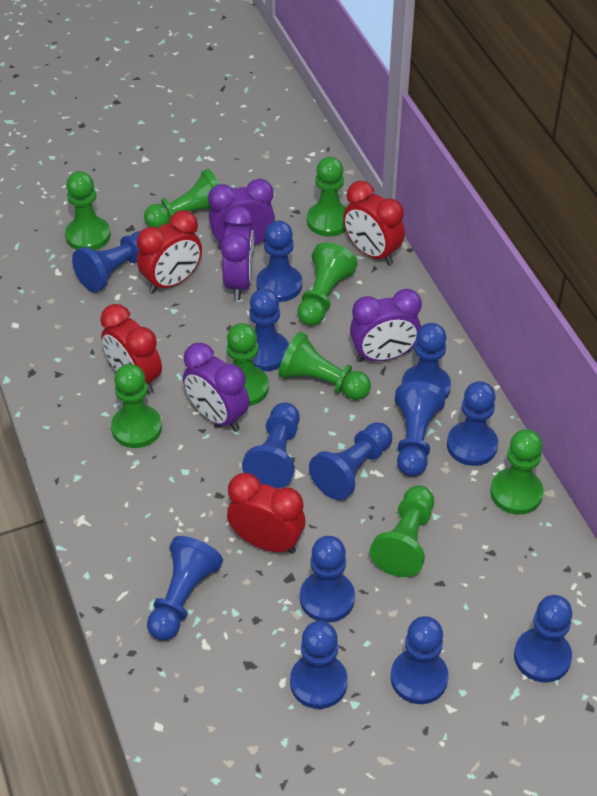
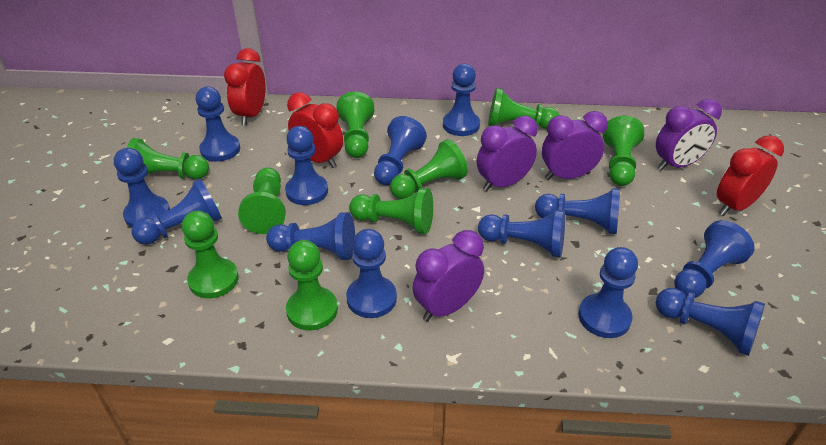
red clock: 4 -> 3

